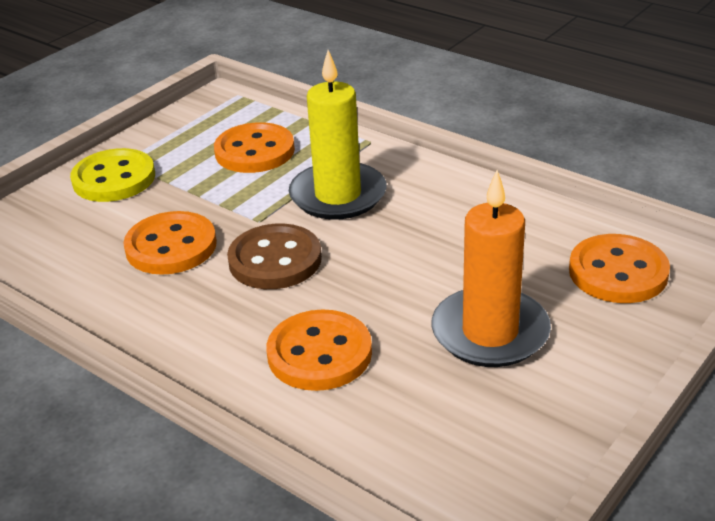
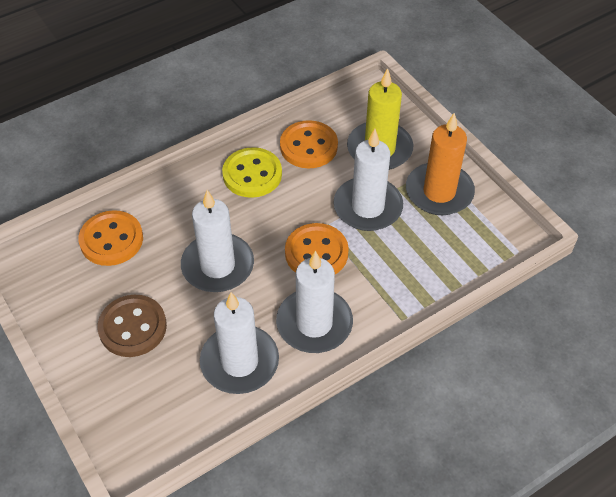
orange button: 4 -> 3
white candle: 0 -> 4

